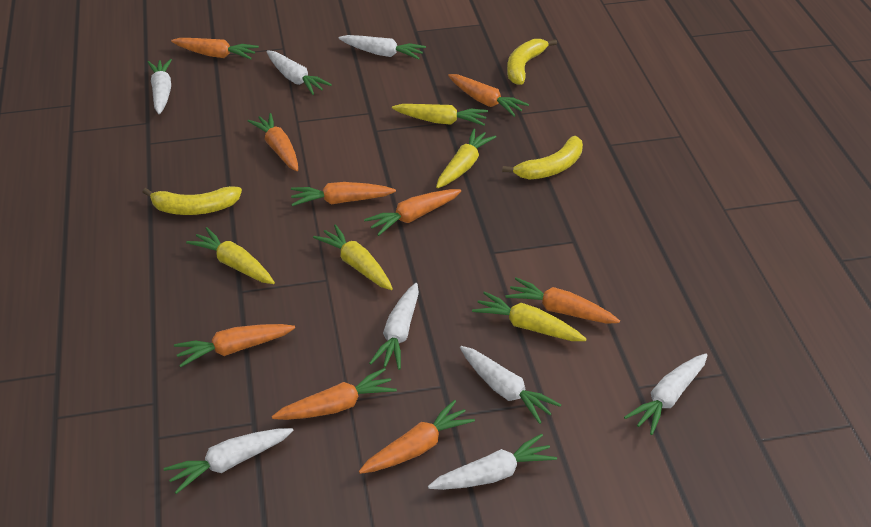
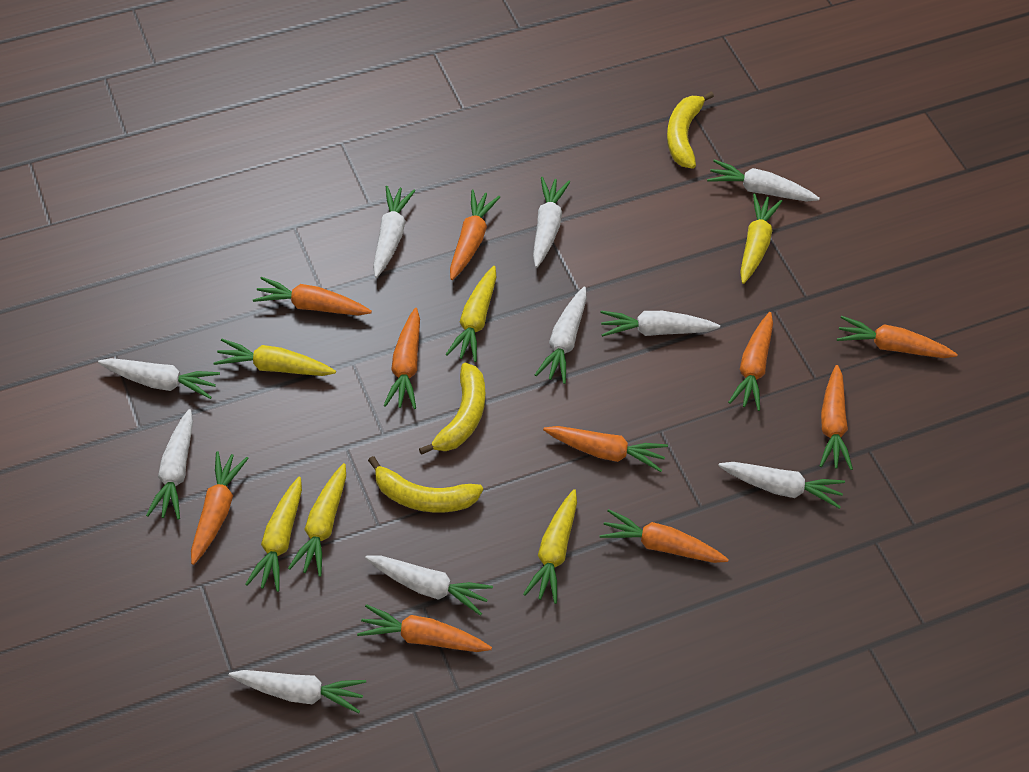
orange carrot: 9 -> 10
white carrot: 8 -> 10
yellow carrot: 5 -> 6

